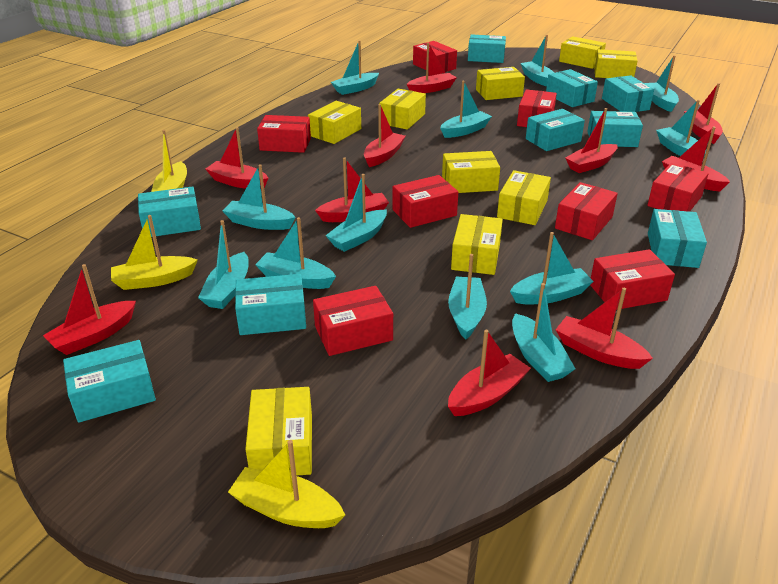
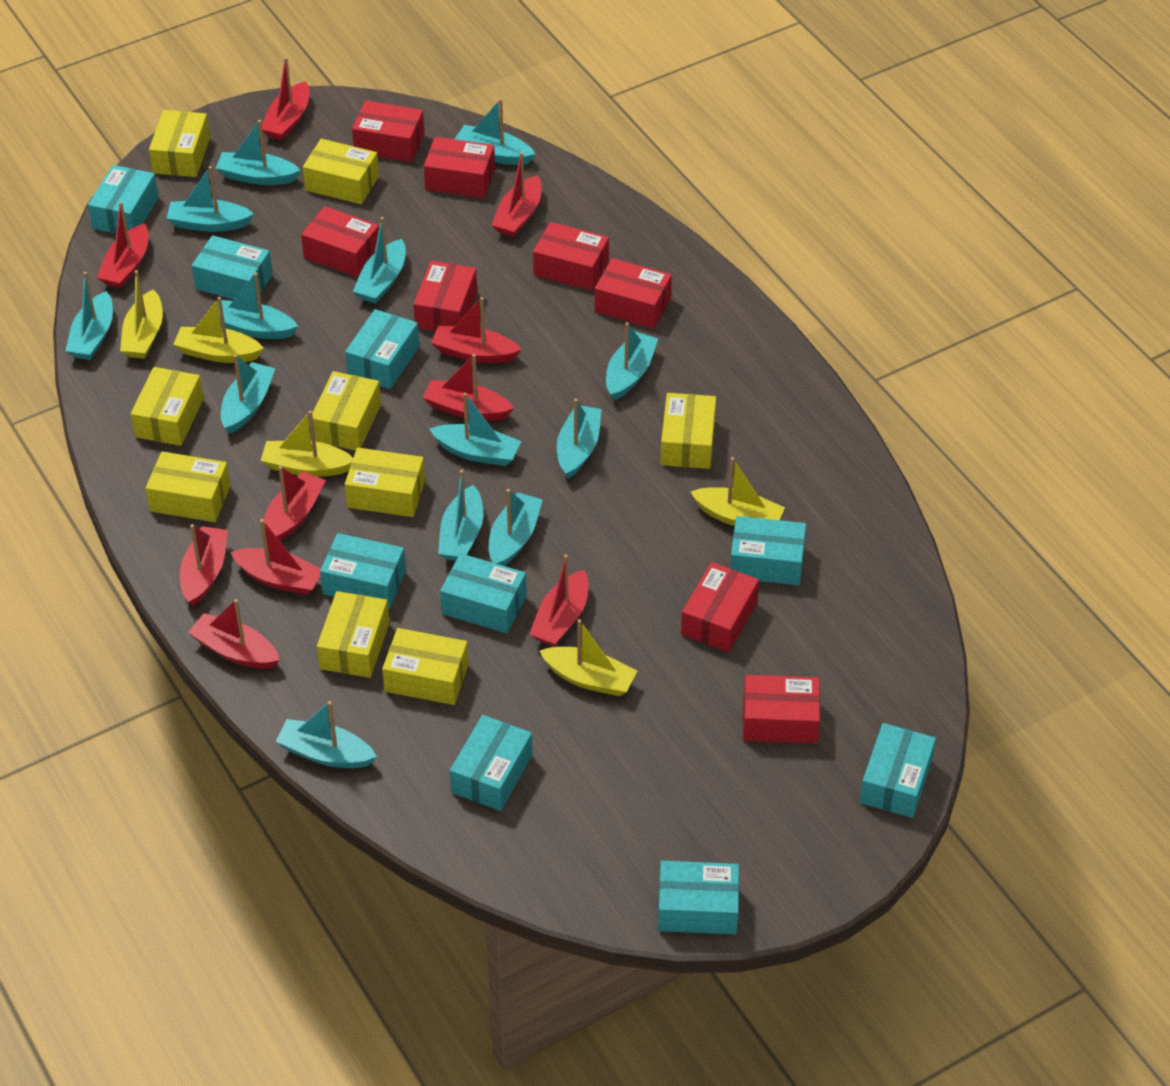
turquoise boat: 12 -> 13
yellow boat: 3 -> 5

